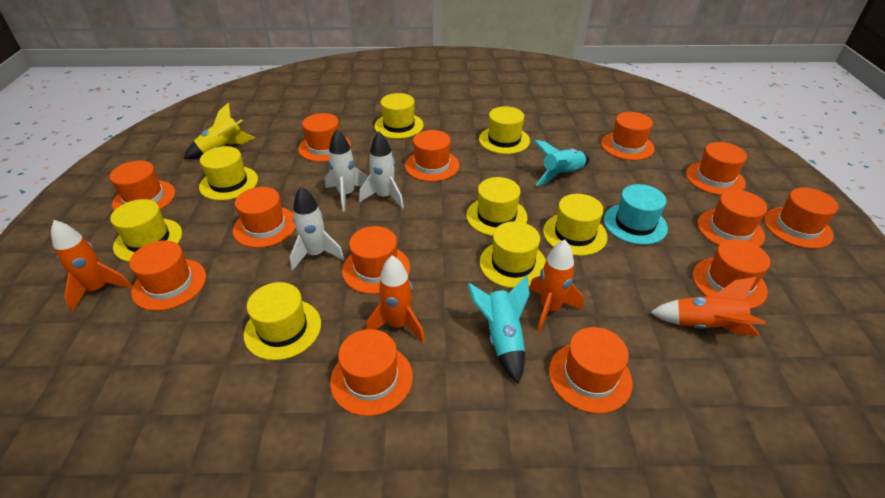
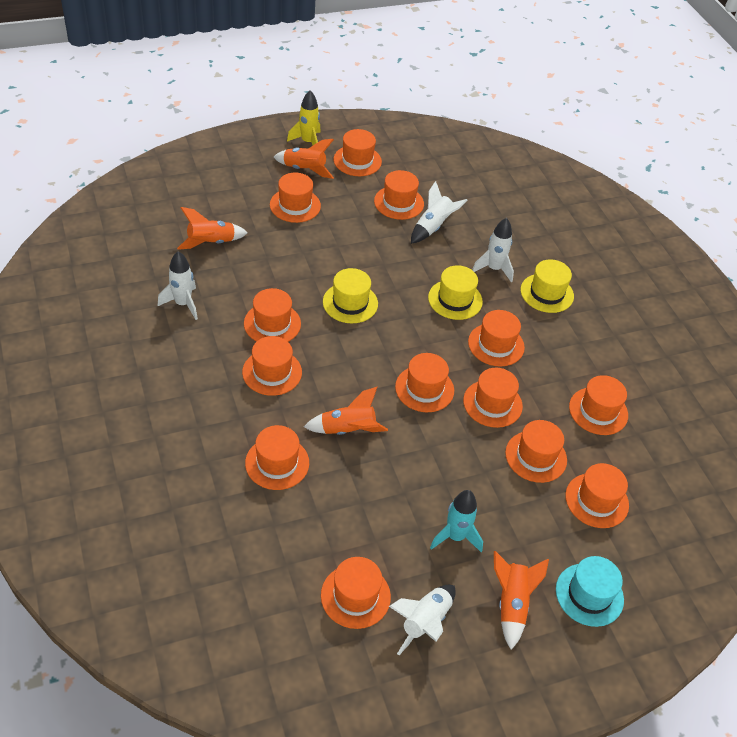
turquoise rocket: 2 -> 1
white rocket: 3 -> 4
yellow hat: 8 -> 3

